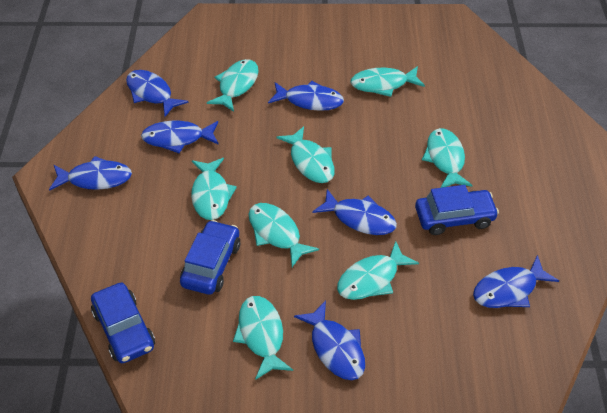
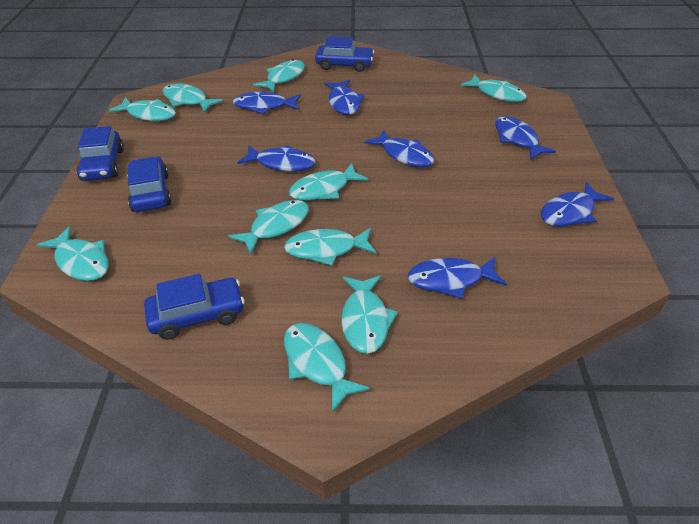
blue car: 3 -> 4
turquoise fish: 8 -> 10

